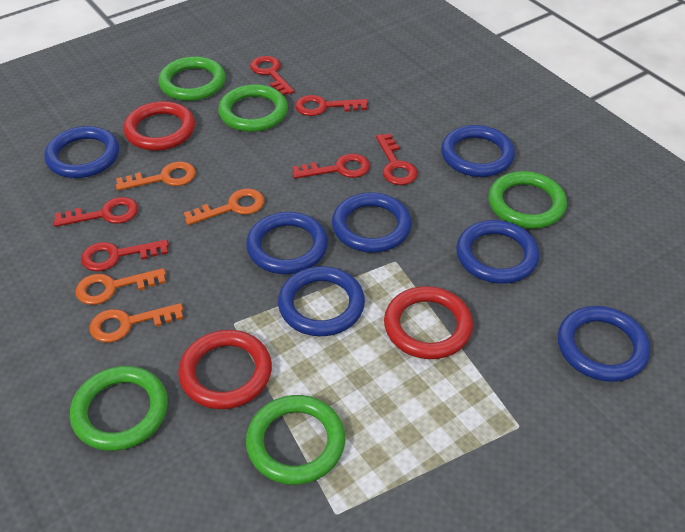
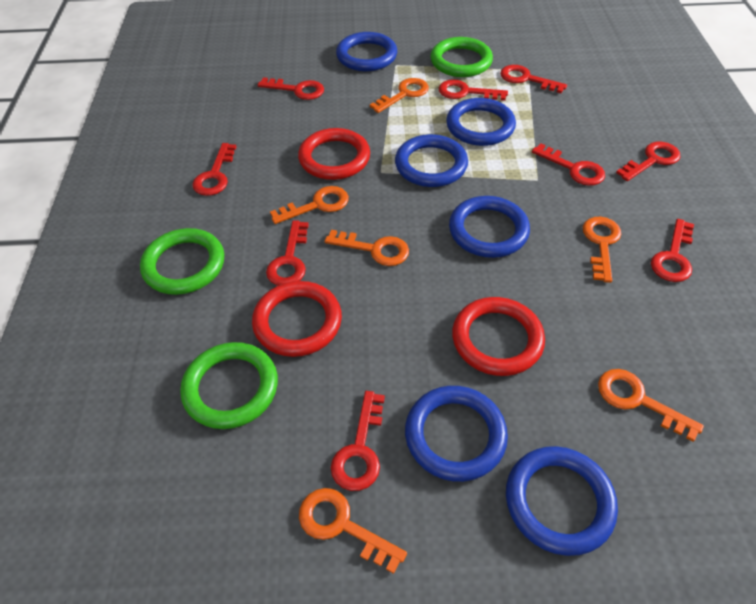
blue ring: 7 -> 6
green ring: 5 -> 3
orange key: 4 -> 6
red key: 6 -> 9

